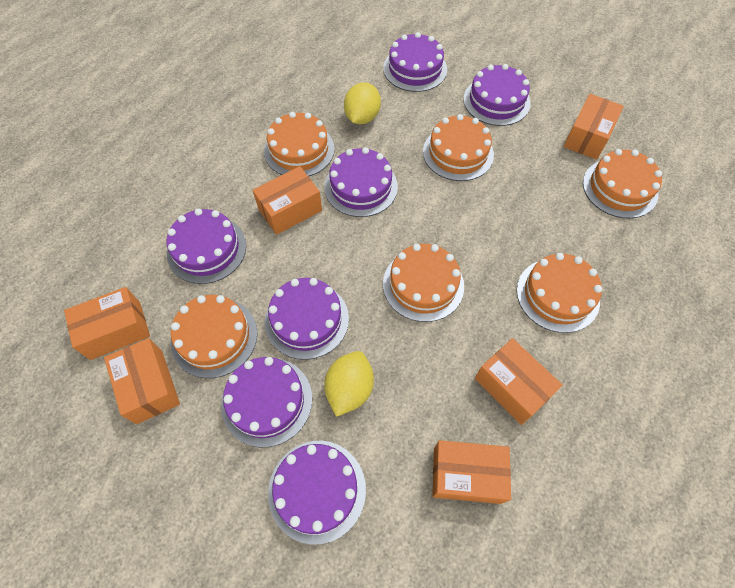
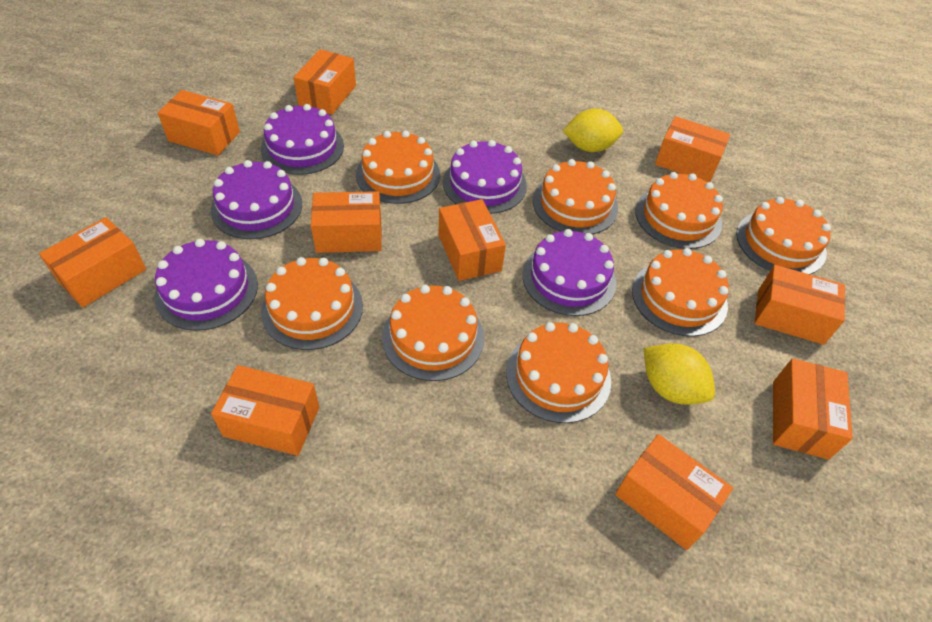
orange box: 6 -> 10
orange cake: 6 -> 8
purple cake: 7 -> 5

